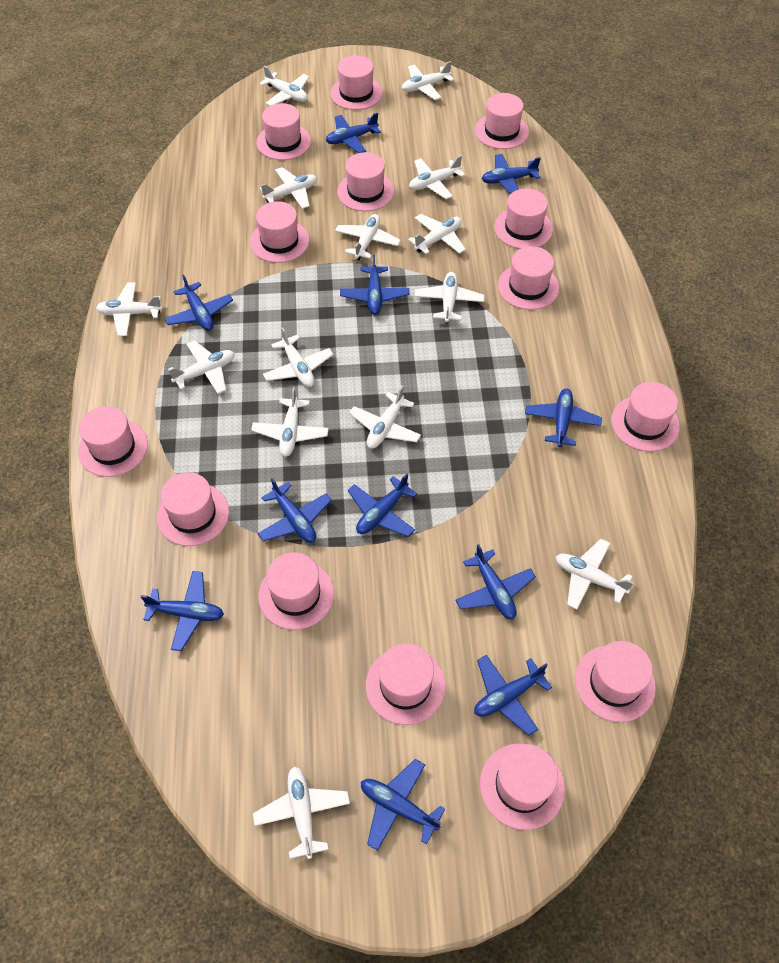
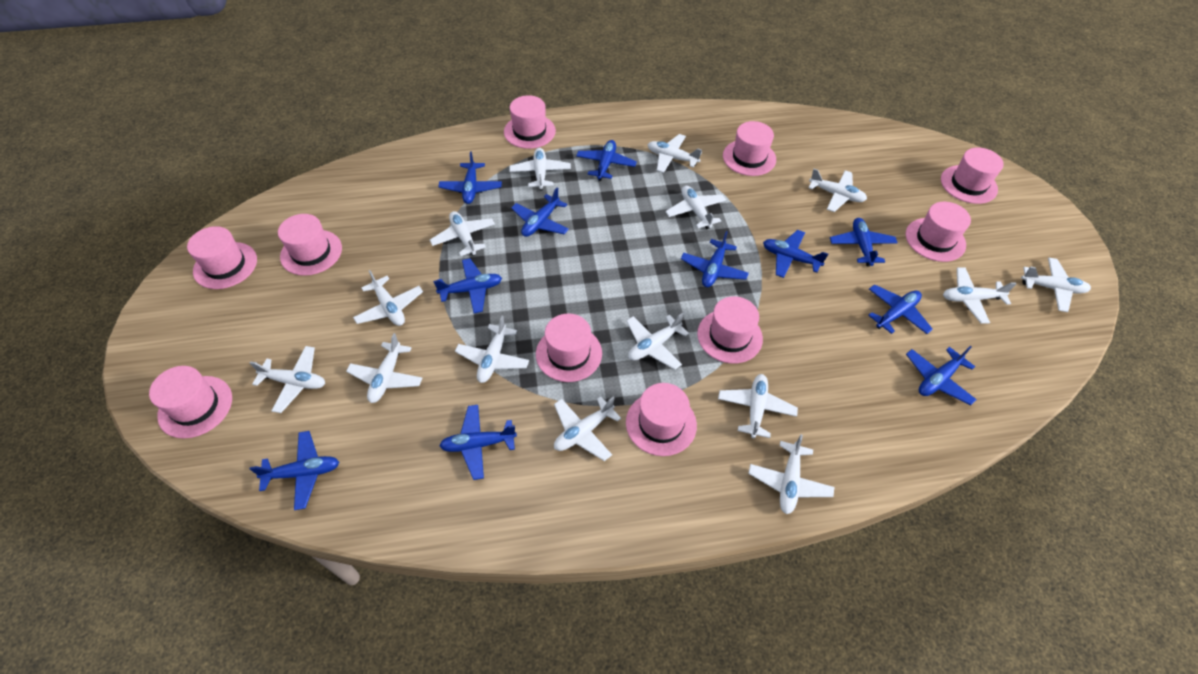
pink hat: 14 -> 10
white plane: 14 -> 15

